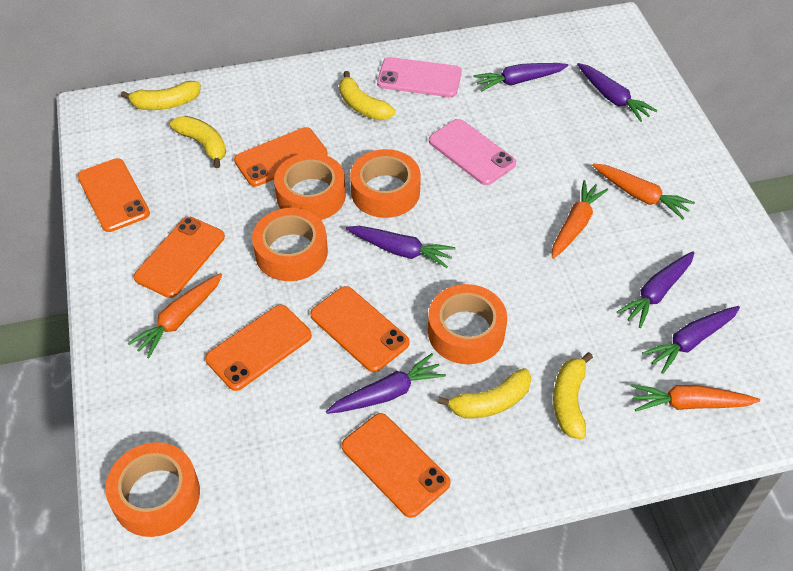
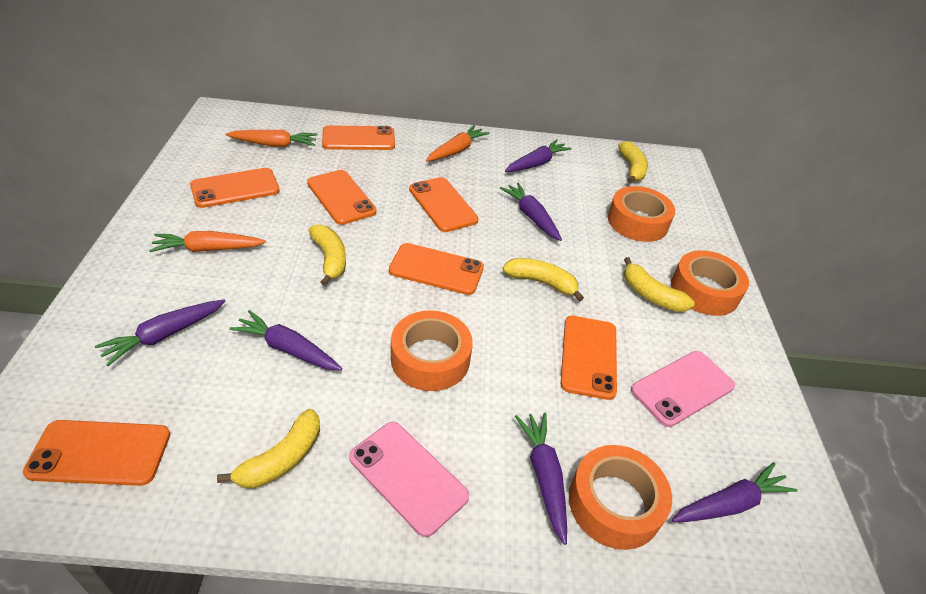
orange carrot: 4 -> 3
orange phone: 6 -> 7
orange tape: 5 -> 4

